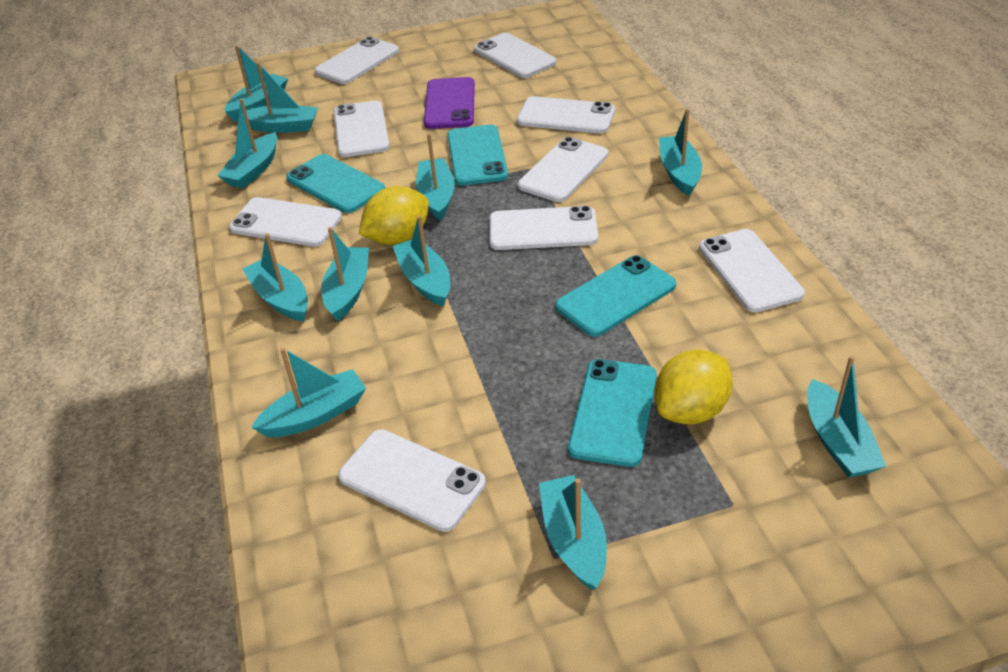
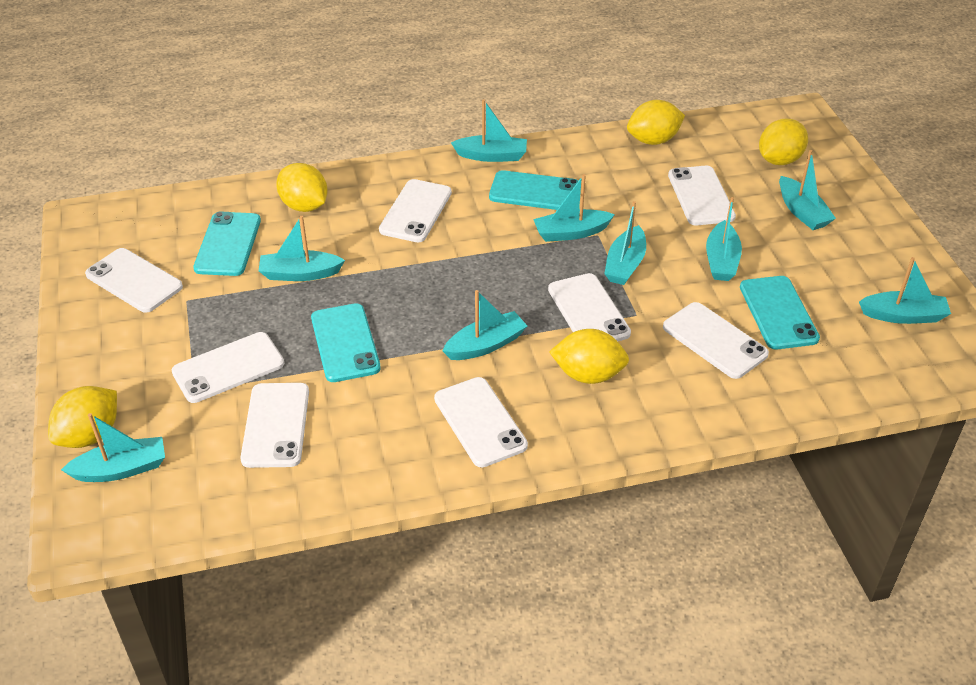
purple phone: 1 -> 0
turquoise boat: 11 -> 9
white phone: 9 -> 8
yellow lemon: 2 -> 5

